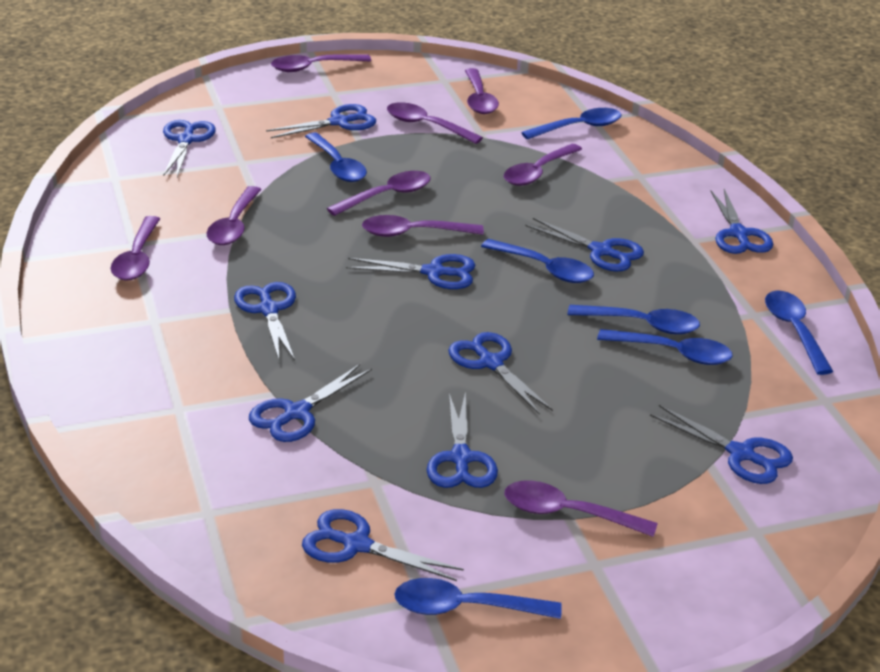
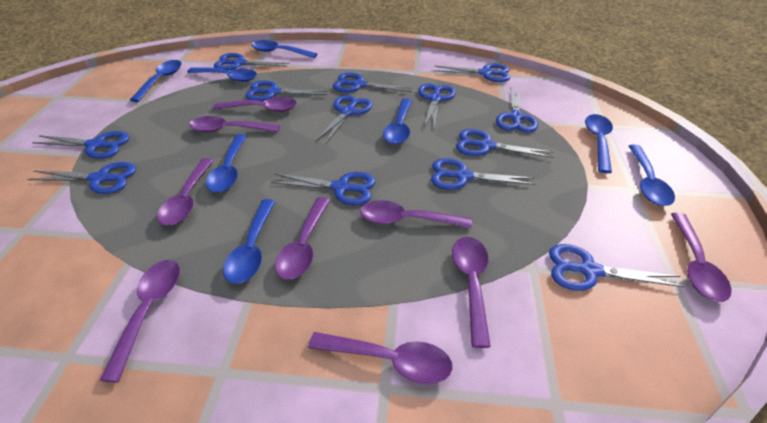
blue scissors: 11 -> 13
blue spoon: 7 -> 8

